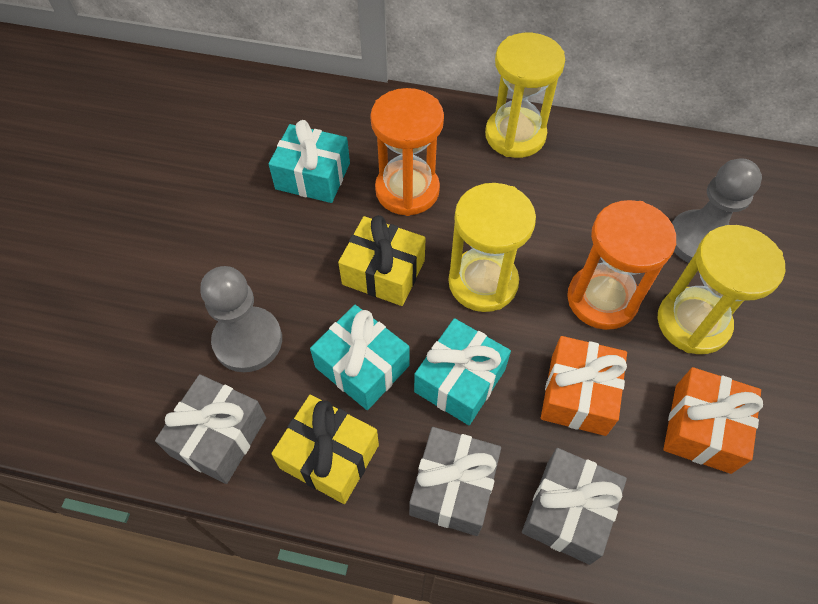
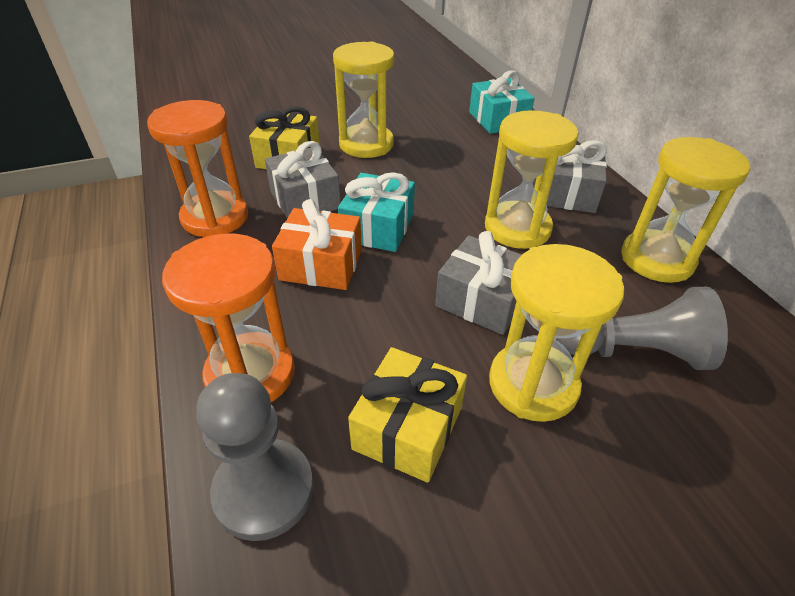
orange gift: 2 -> 1
turquoise gift: 3 -> 2
yellow hourglass: 3 -> 4

